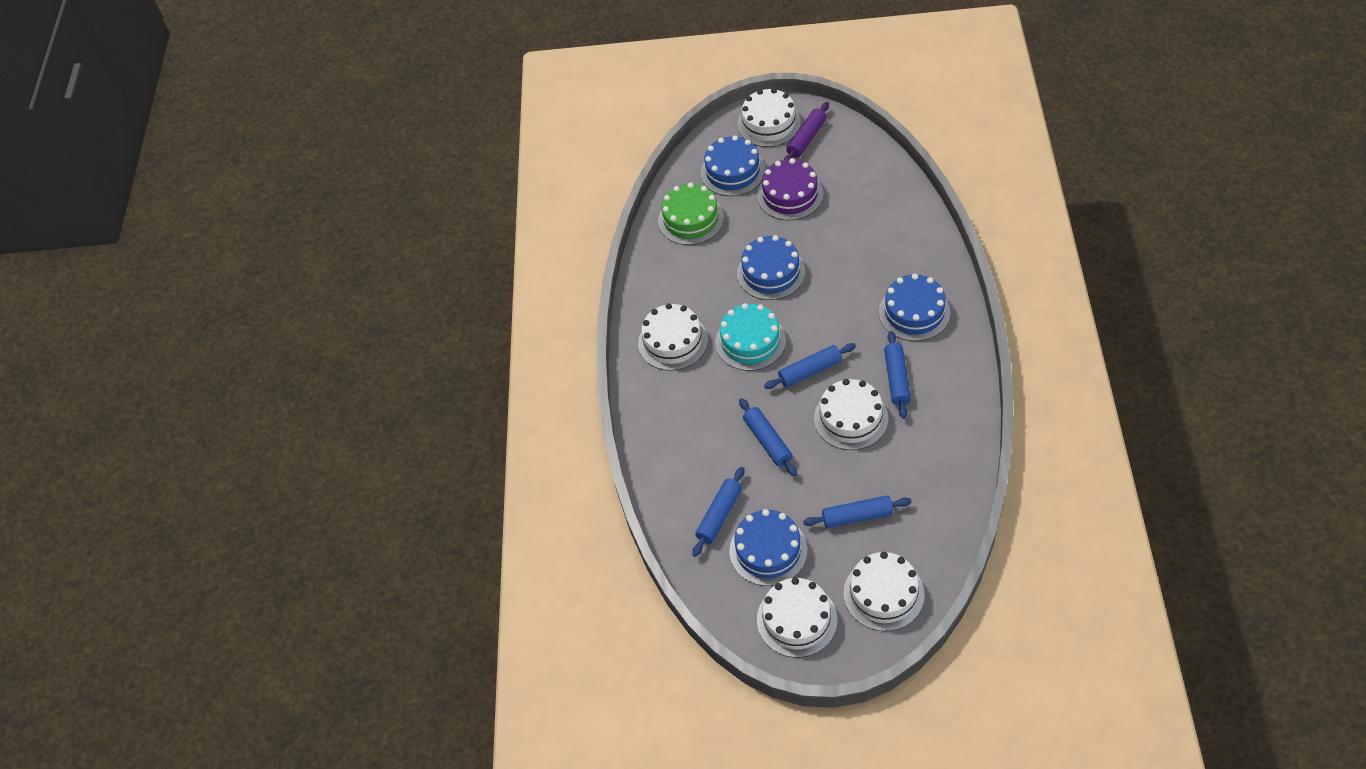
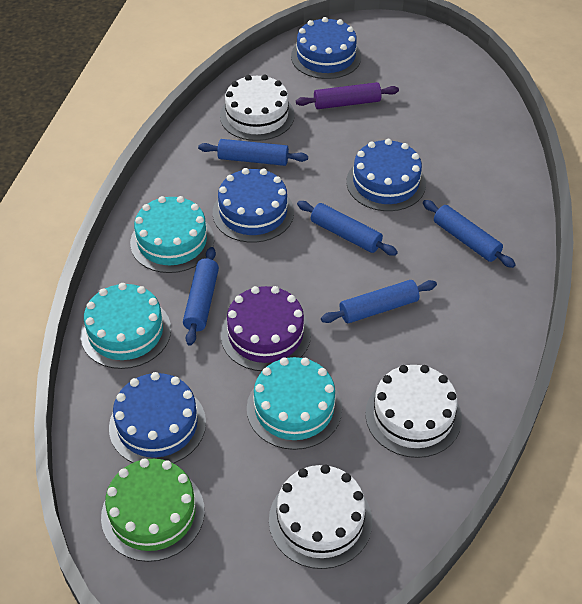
turquoise cake: 1 -> 3
white cake: 5 -> 3

